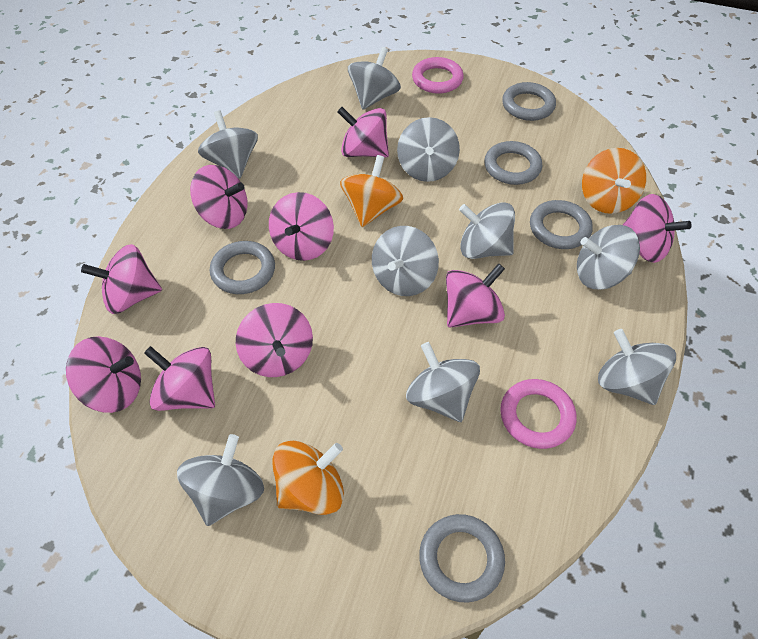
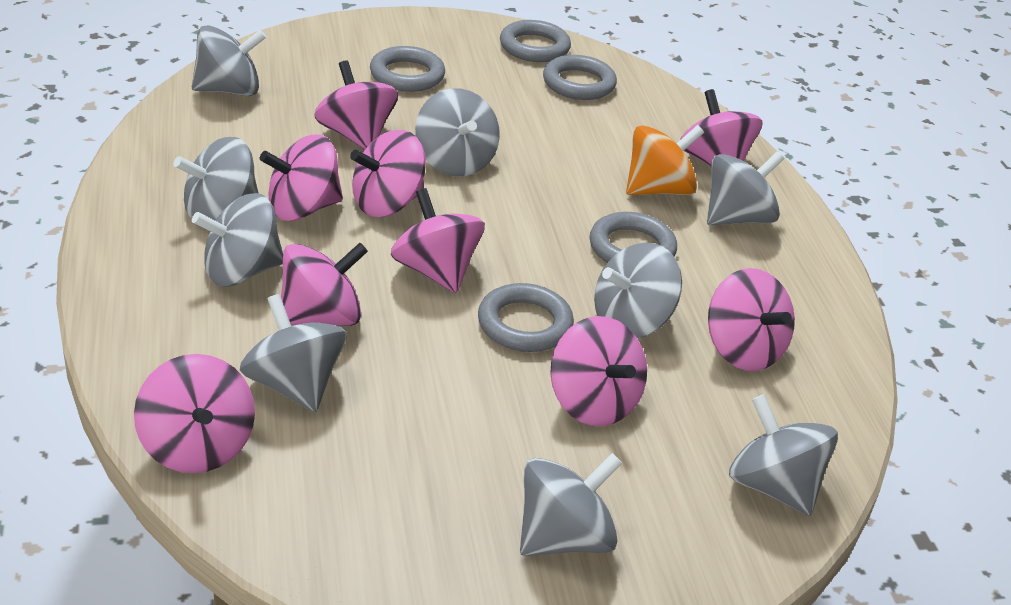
orange spinning top: 3 -> 1
pink ring: 2 -> 0

